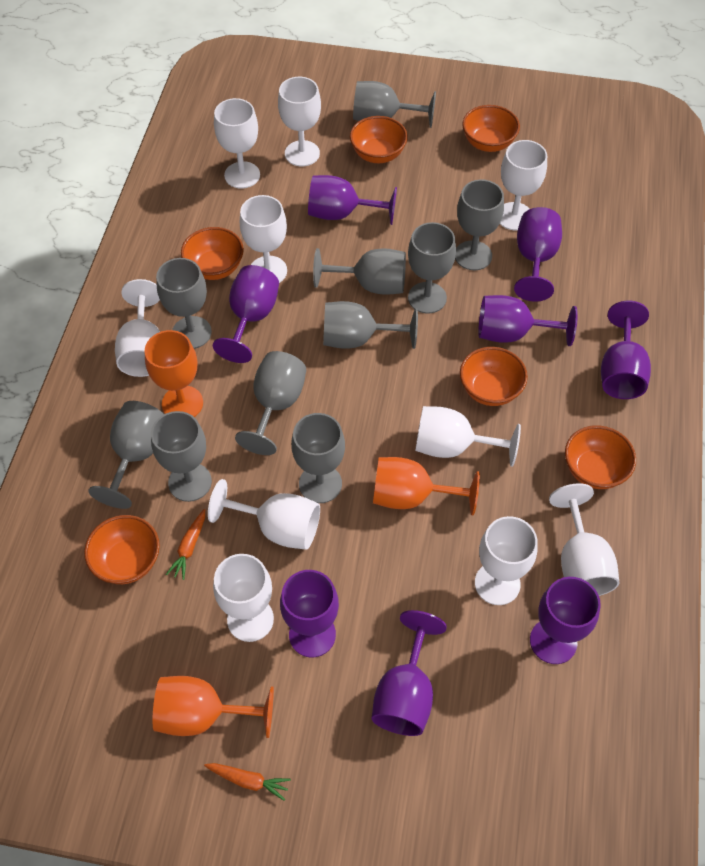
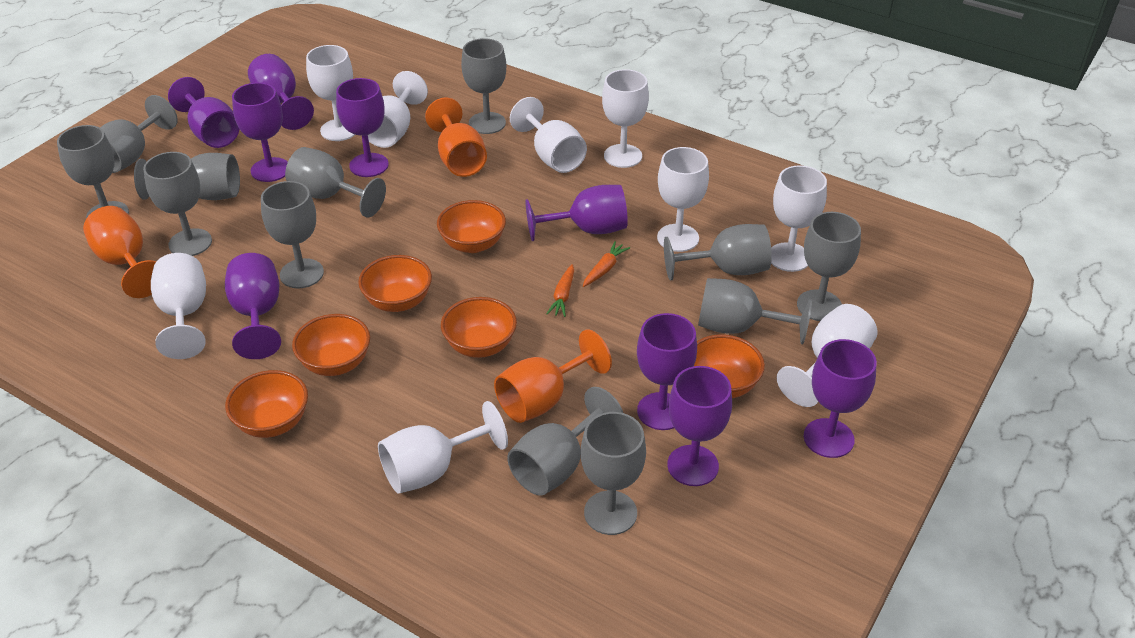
grey goblet: 10 -> 12
purple goblet: 8 -> 9
white goblet: 10 -> 9

